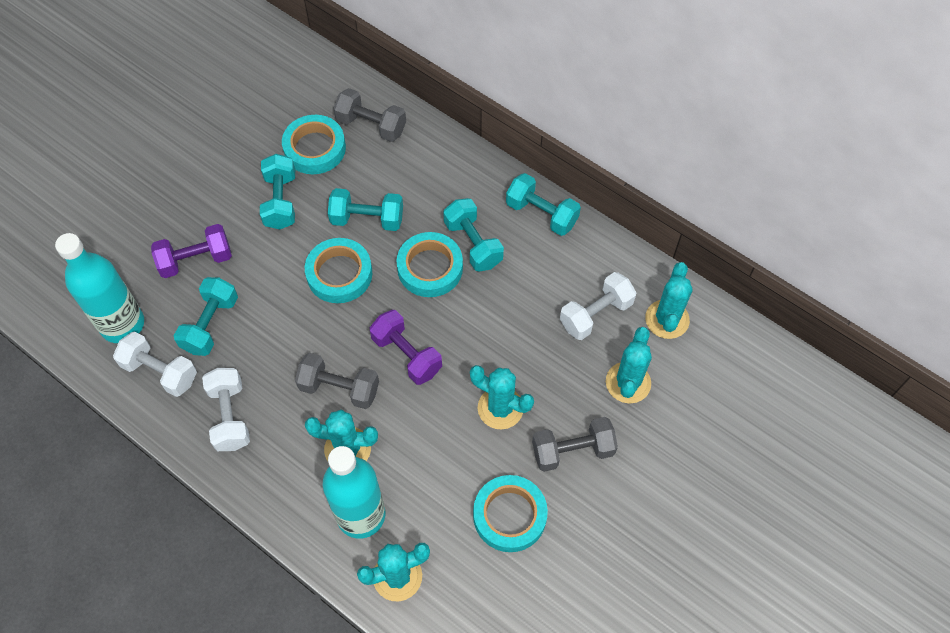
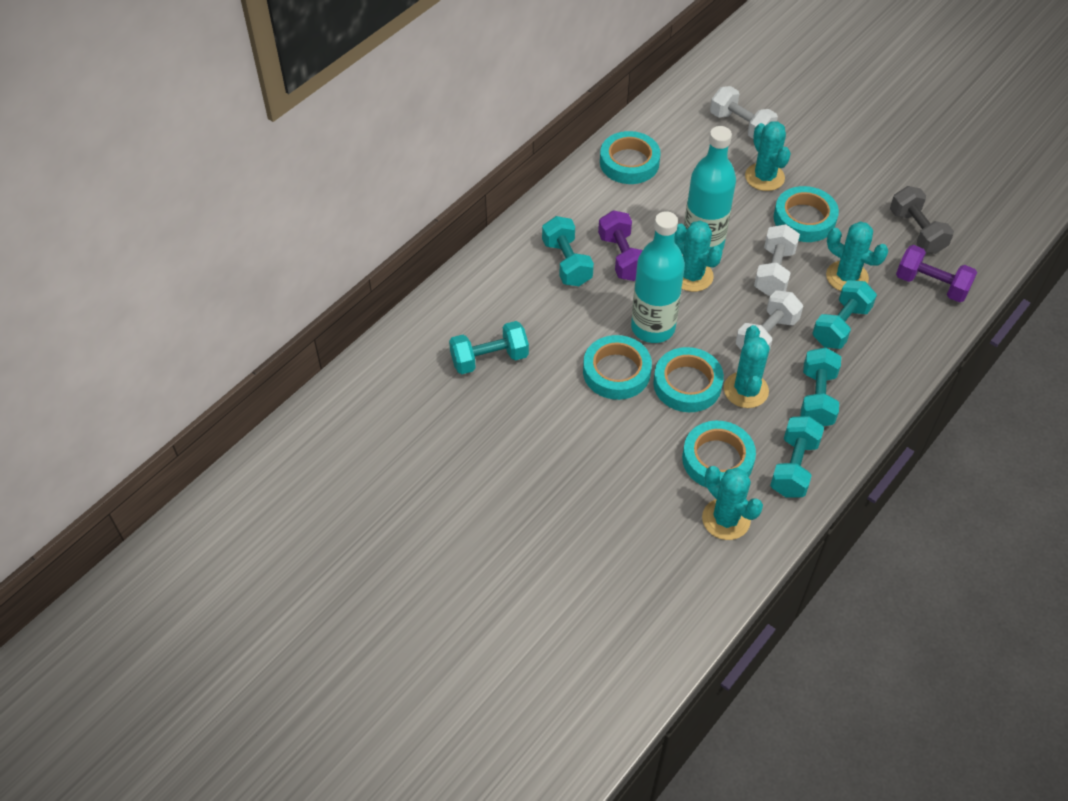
grey dumbbell: 3 -> 1
turquoise tape: 4 -> 5

